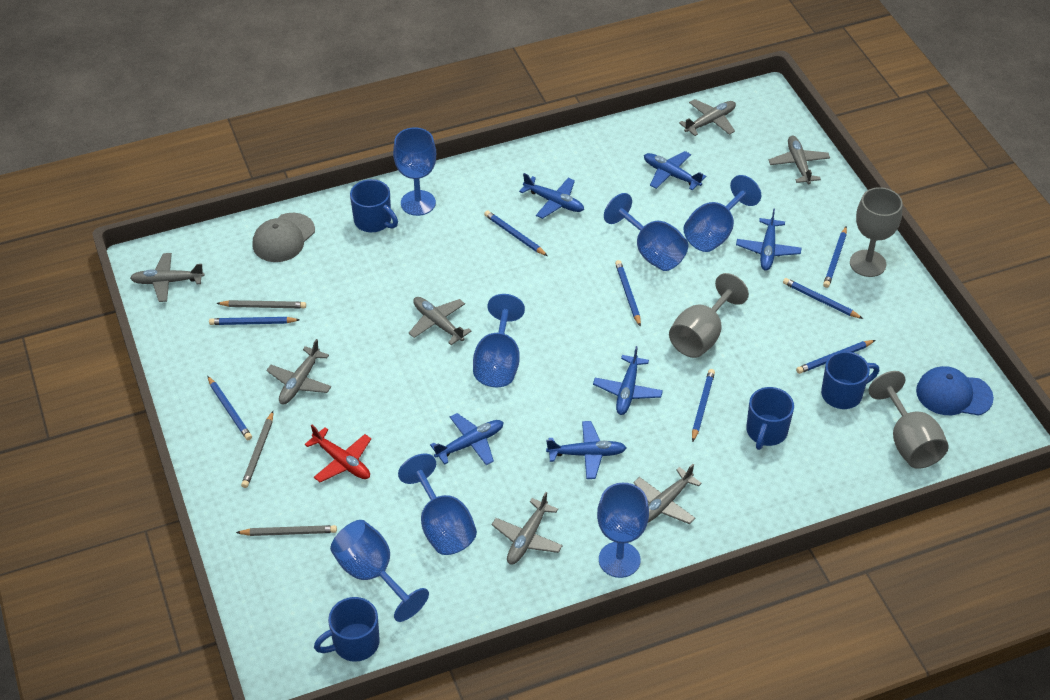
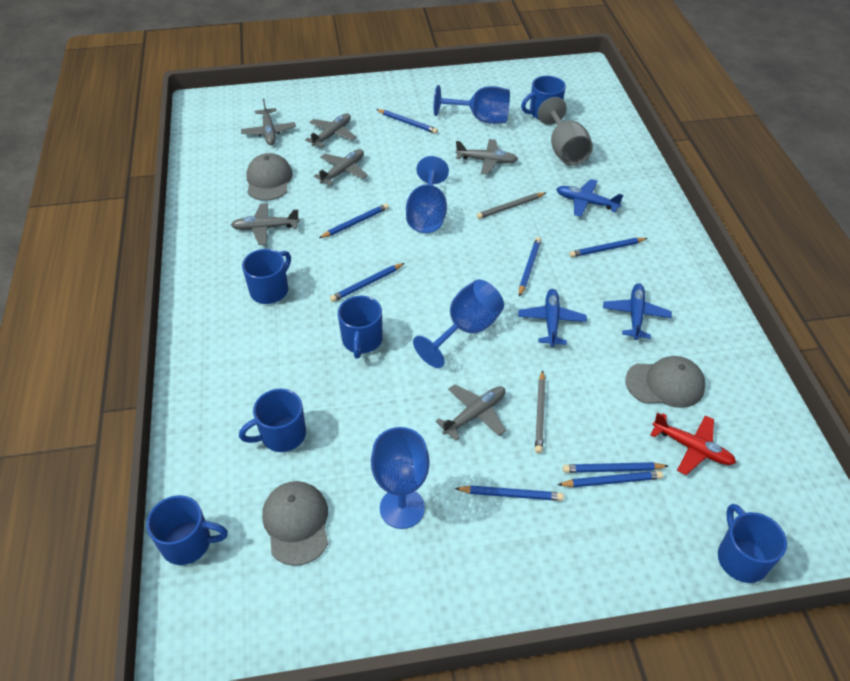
blue cap: 1 -> 0
blue goblet: 7 -> 4
blue mug: 4 -> 6
blue plane: 6 -> 3
grey cap: 1 -> 3
grey goblet: 3 -> 1
grey pencil: 3 -> 2
grey plane: 7 -> 6

